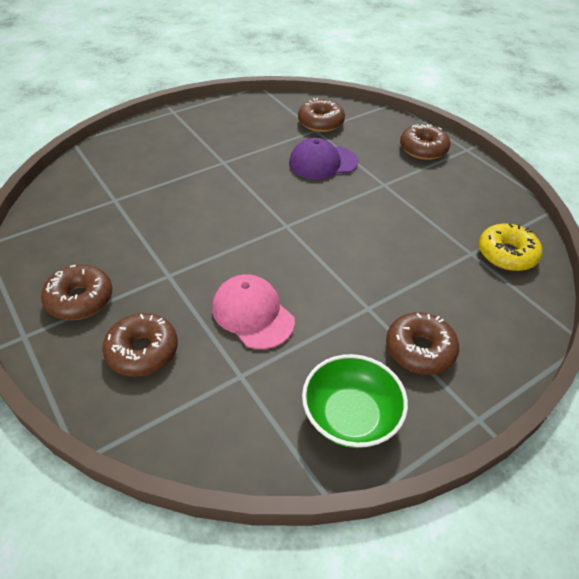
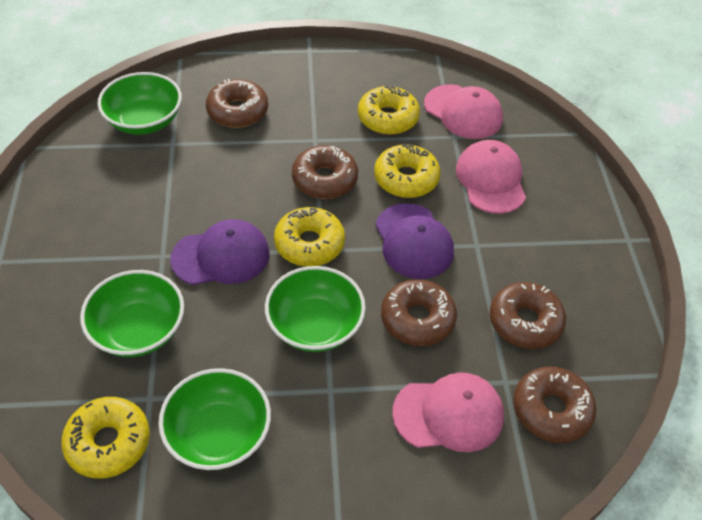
green bowl: 1 -> 4
pink cap: 1 -> 3
purple cap: 1 -> 2
yellow donut: 1 -> 4

